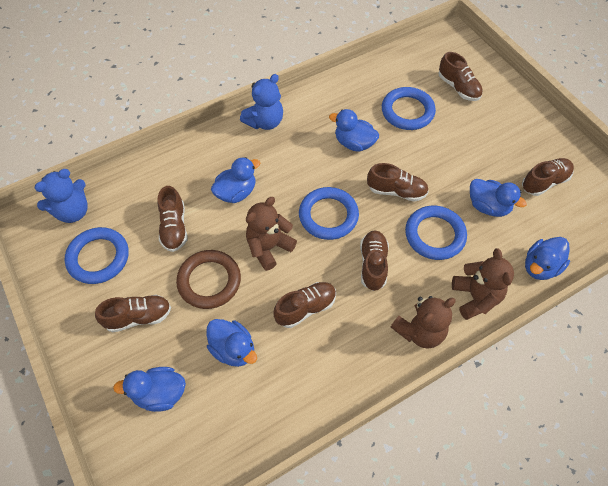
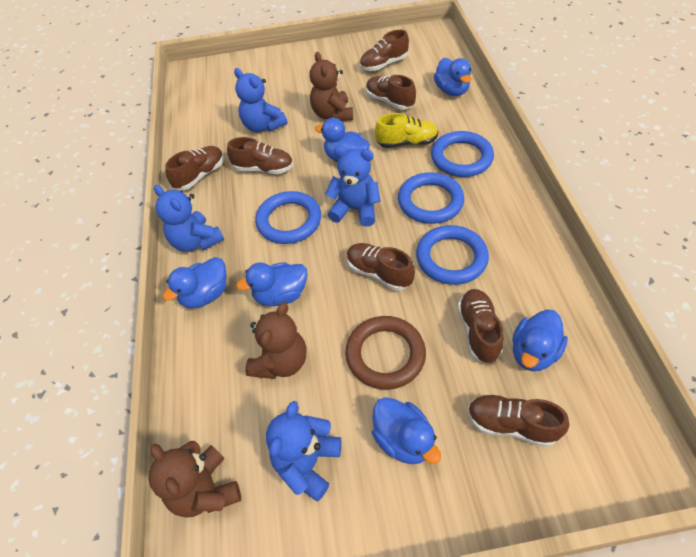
blue teddy bear: 2 -> 4
yellow shoe: 0 -> 1

